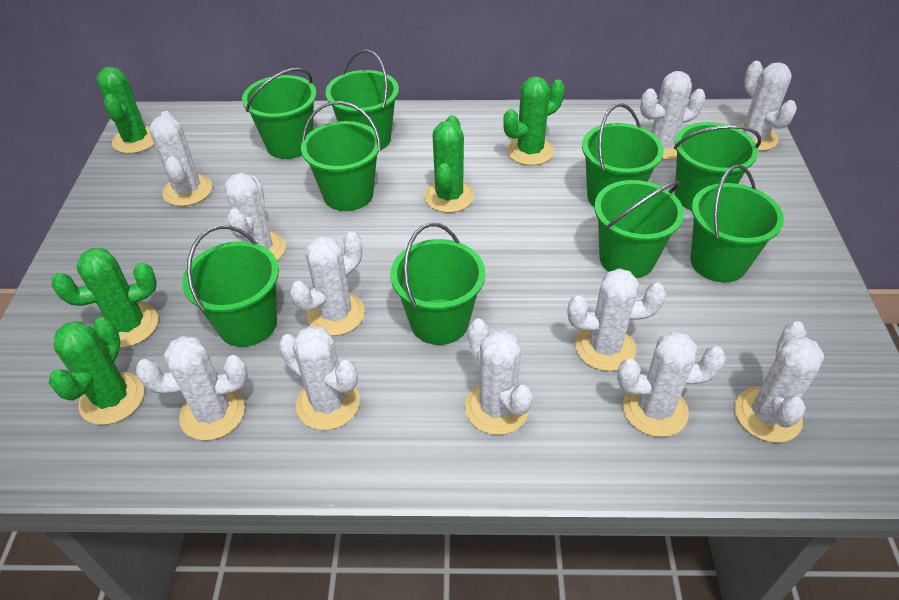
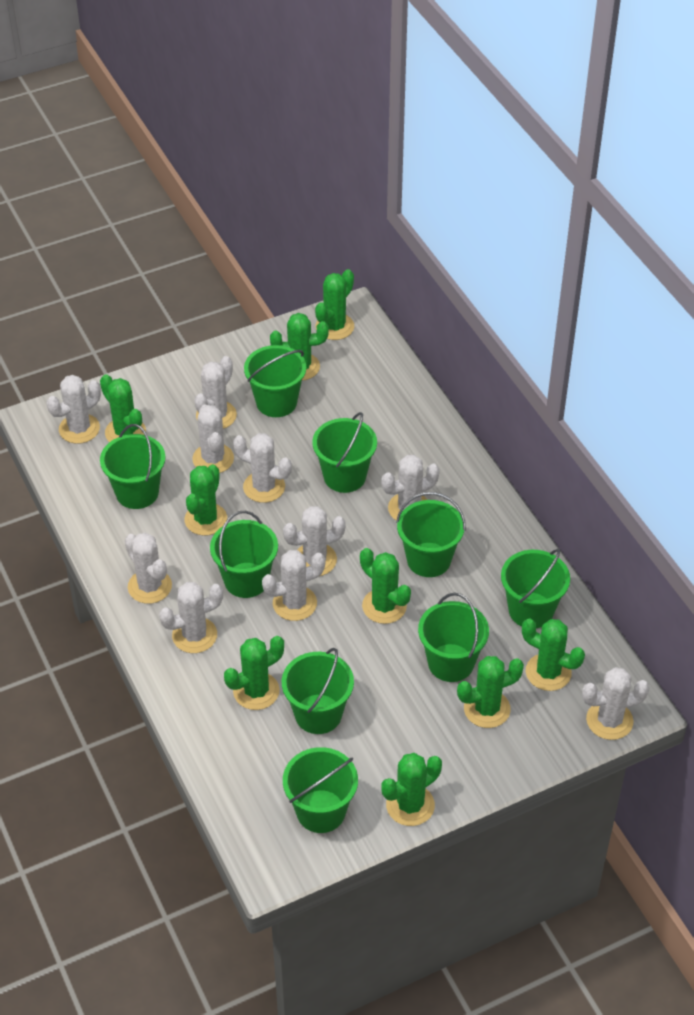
green cactus: 5 -> 9
white cactus: 11 -> 10

